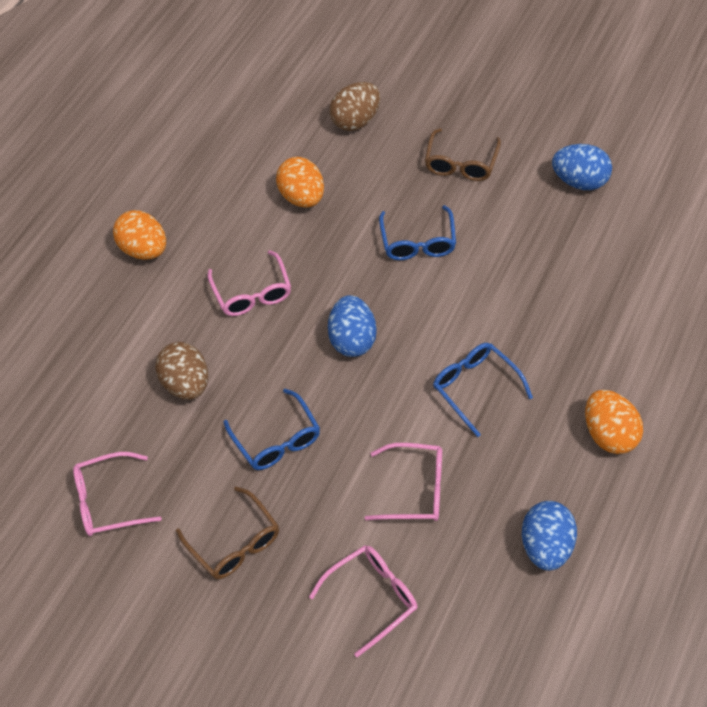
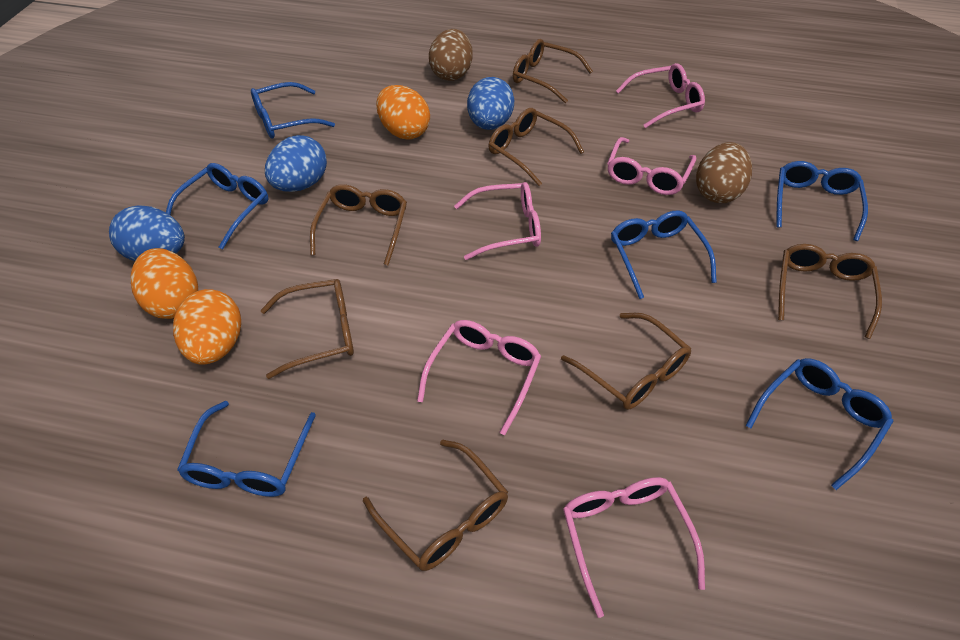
blue glasses: 3 -> 6
brown glasses: 2 -> 7
pink glasses: 4 -> 5

